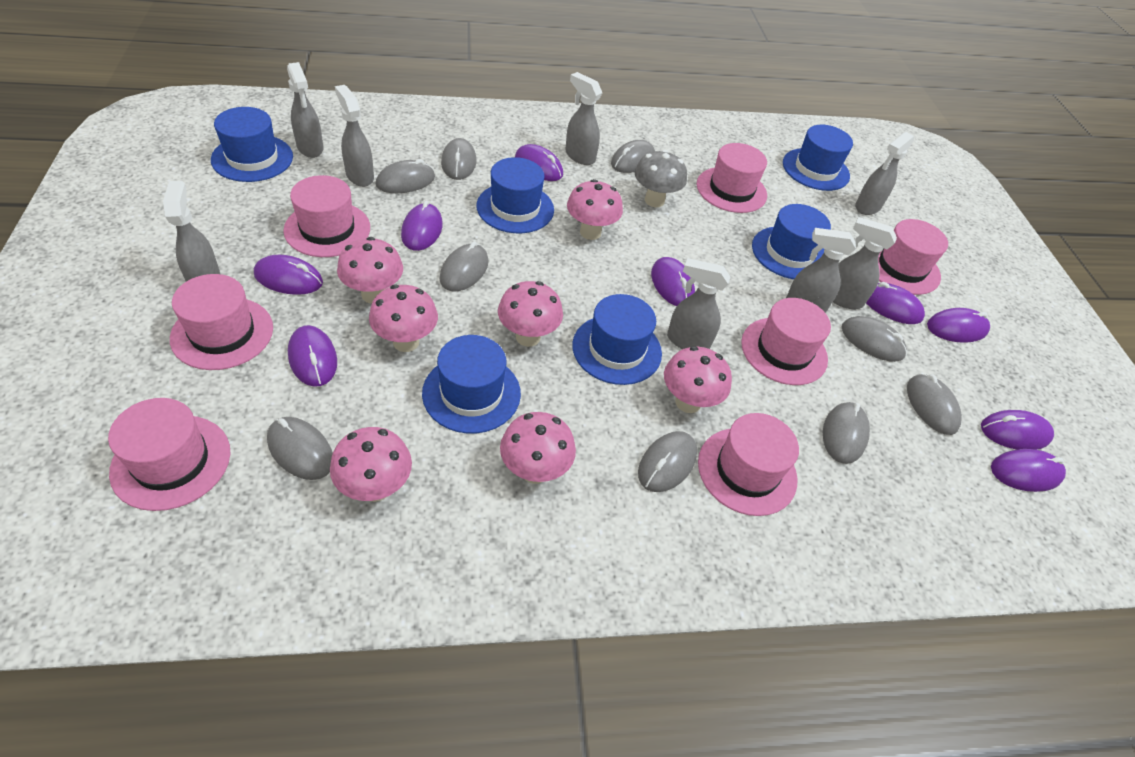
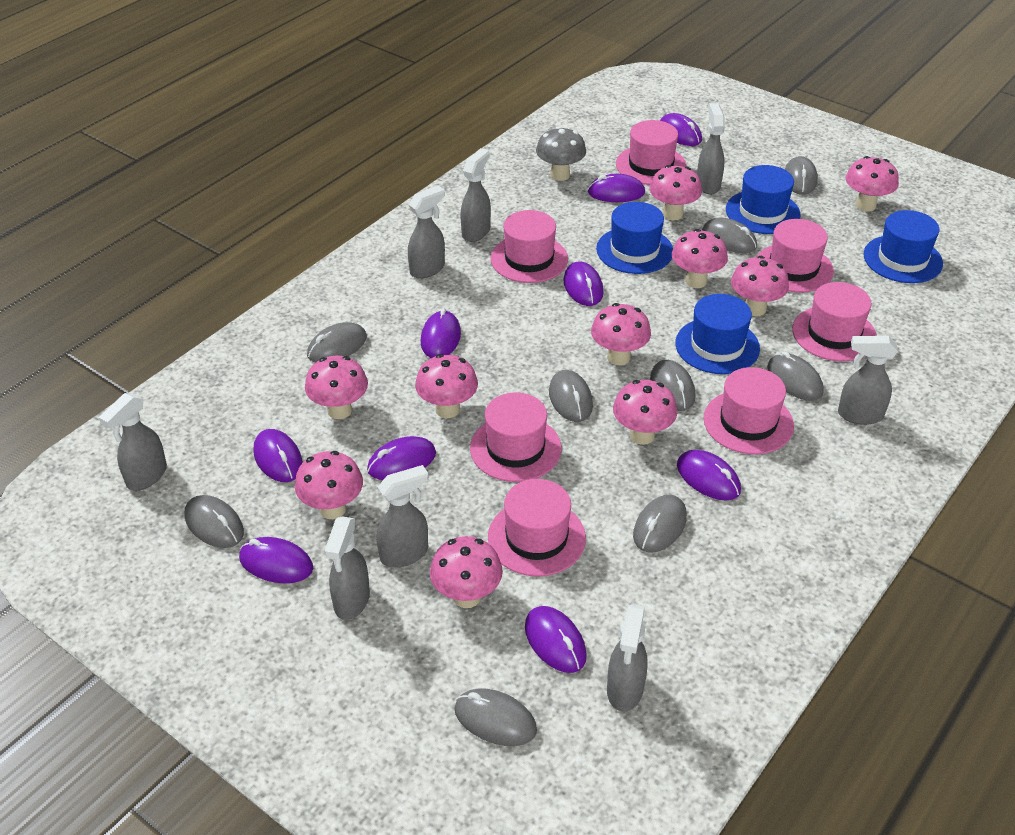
blue hat: 6 -> 4
pink mushroom: 7 -> 10

